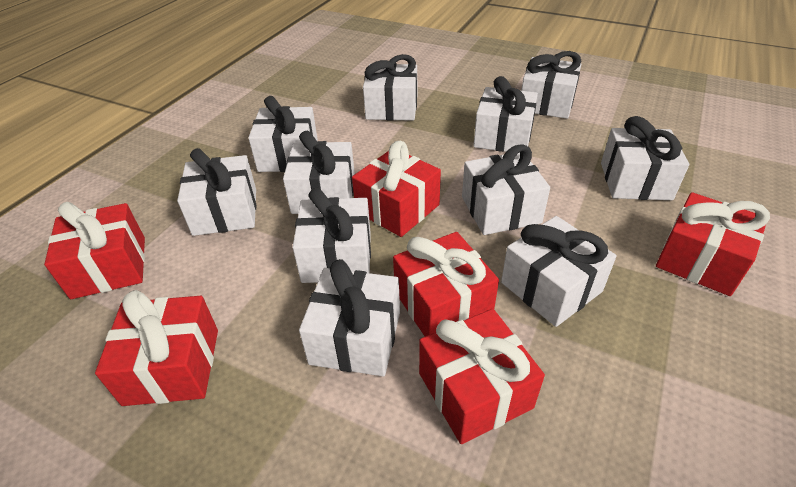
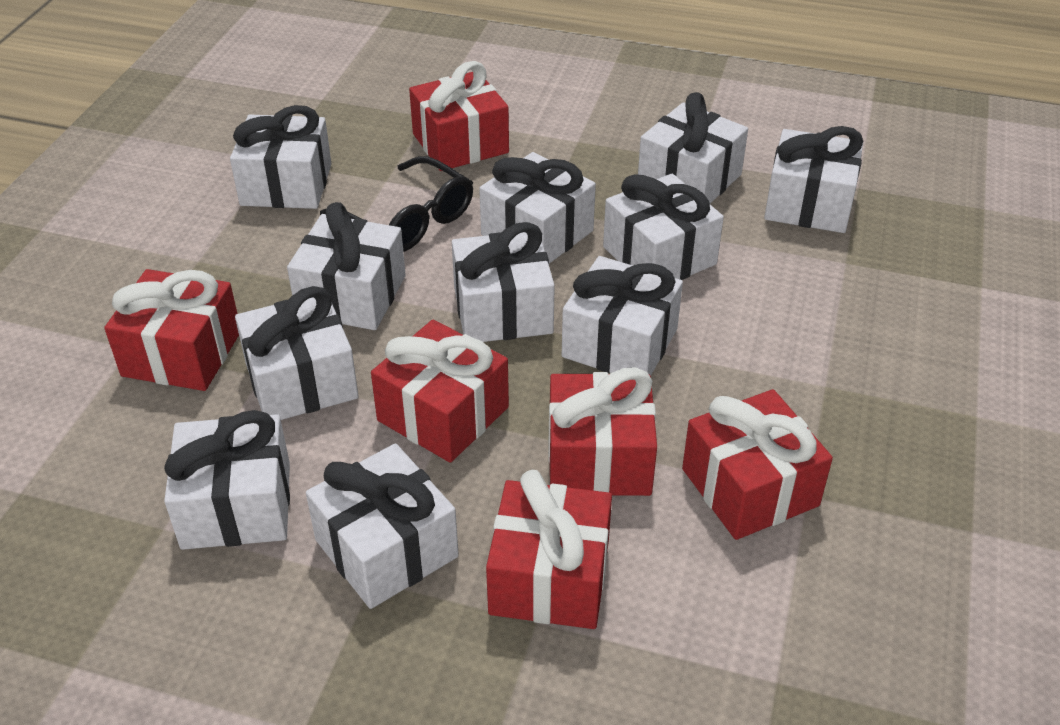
black glasses: 0 -> 1

